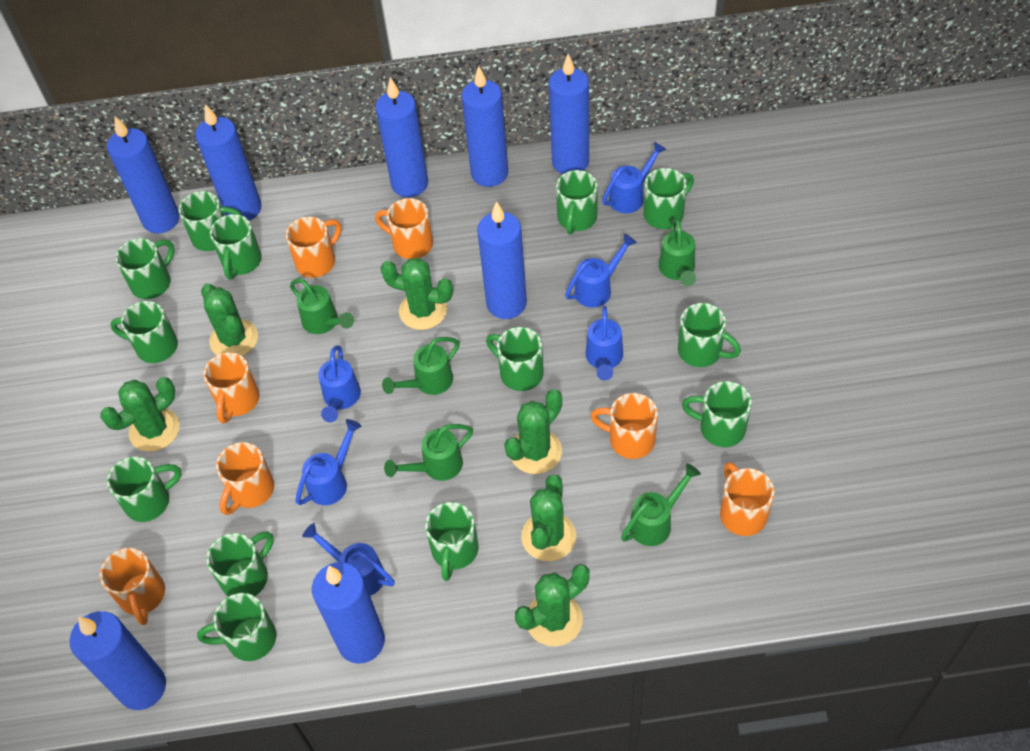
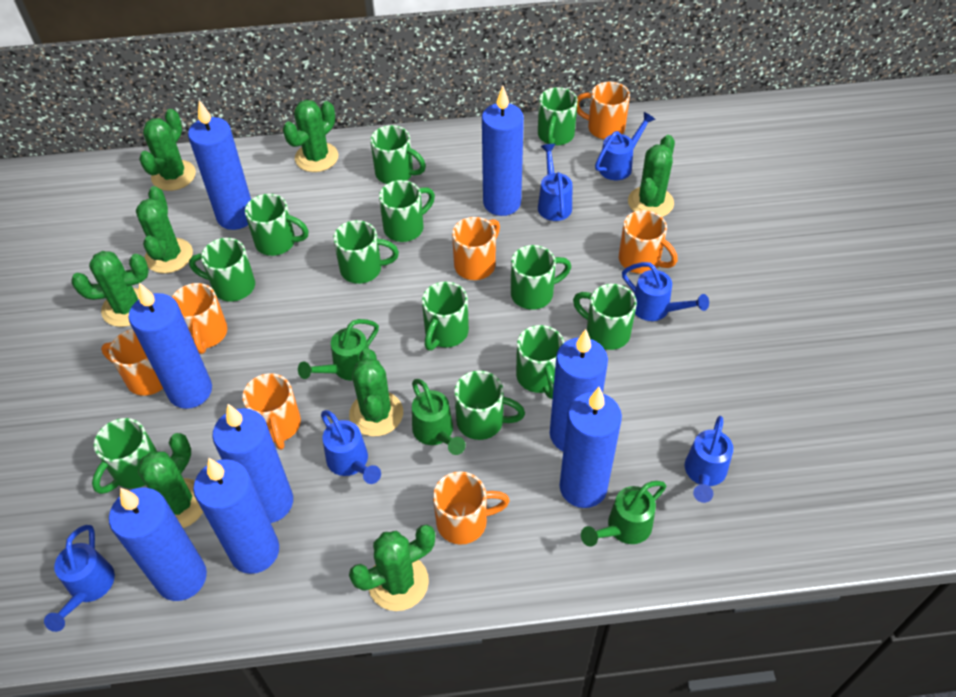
green cactus: 6 -> 8
green mug: 13 -> 12
green watering can: 5 -> 3

